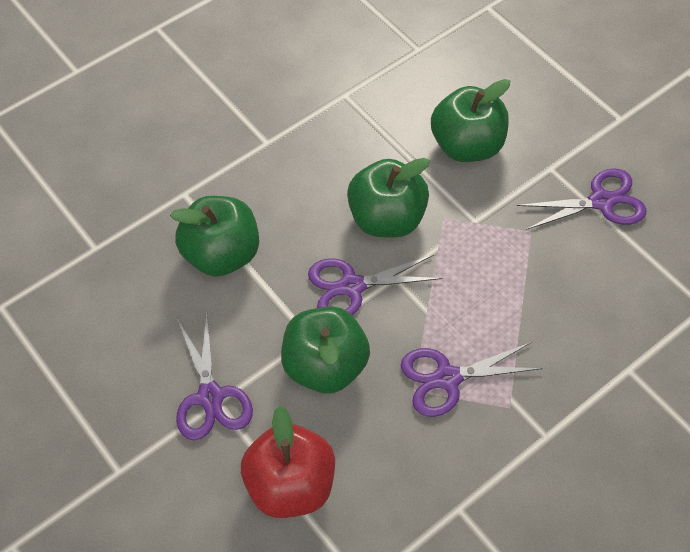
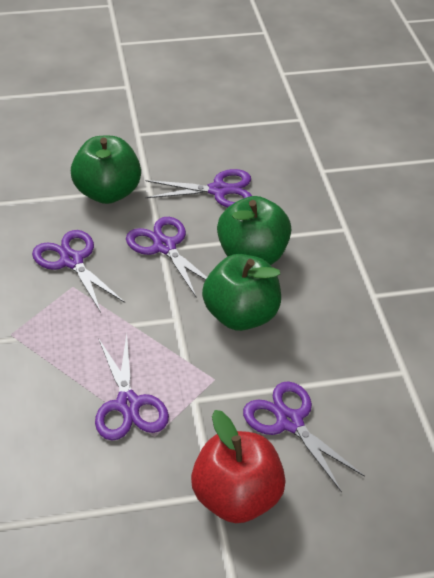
green apple: 4 -> 3
purple scissors: 4 -> 5

